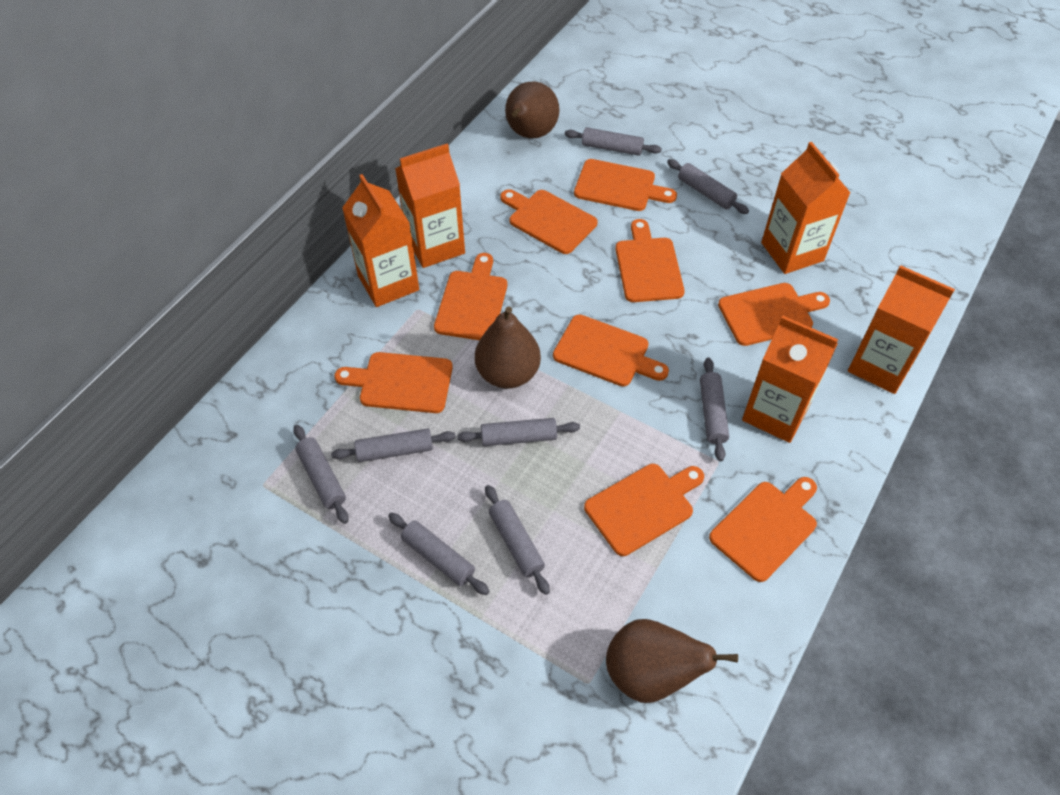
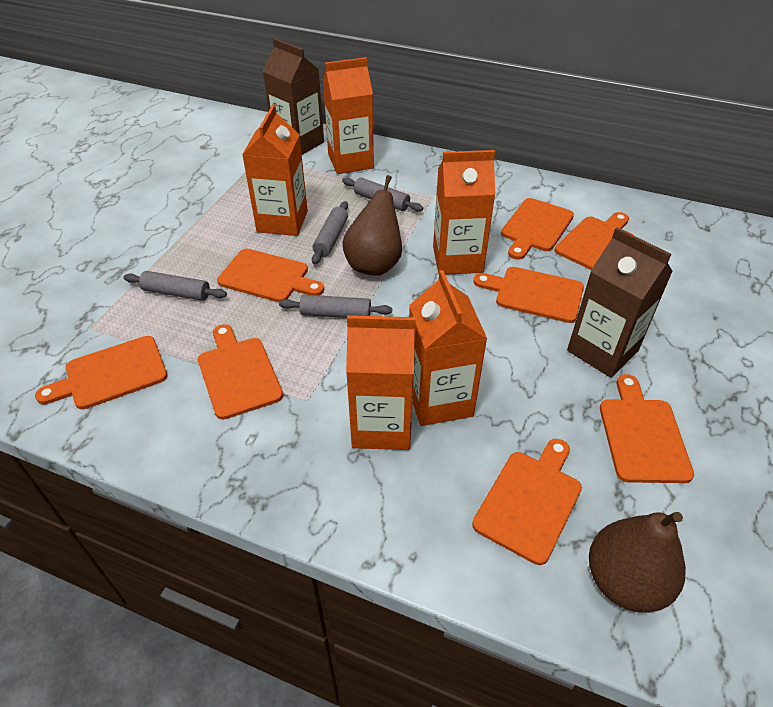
brown carton: 0 -> 2
brown pear: 3 -> 2
grey rolling pin: 8 -> 4
orange cutting board: 9 -> 8

